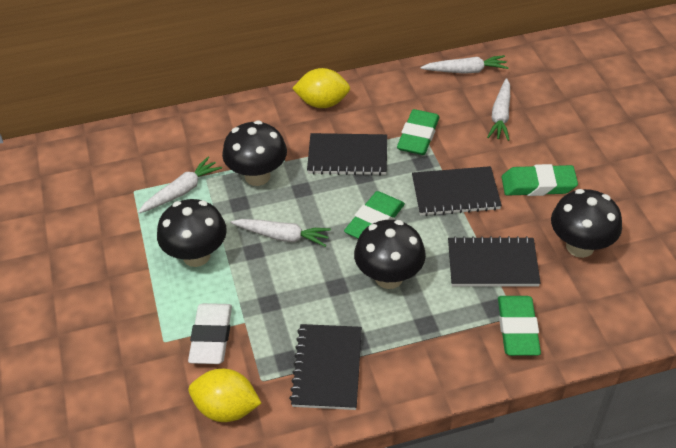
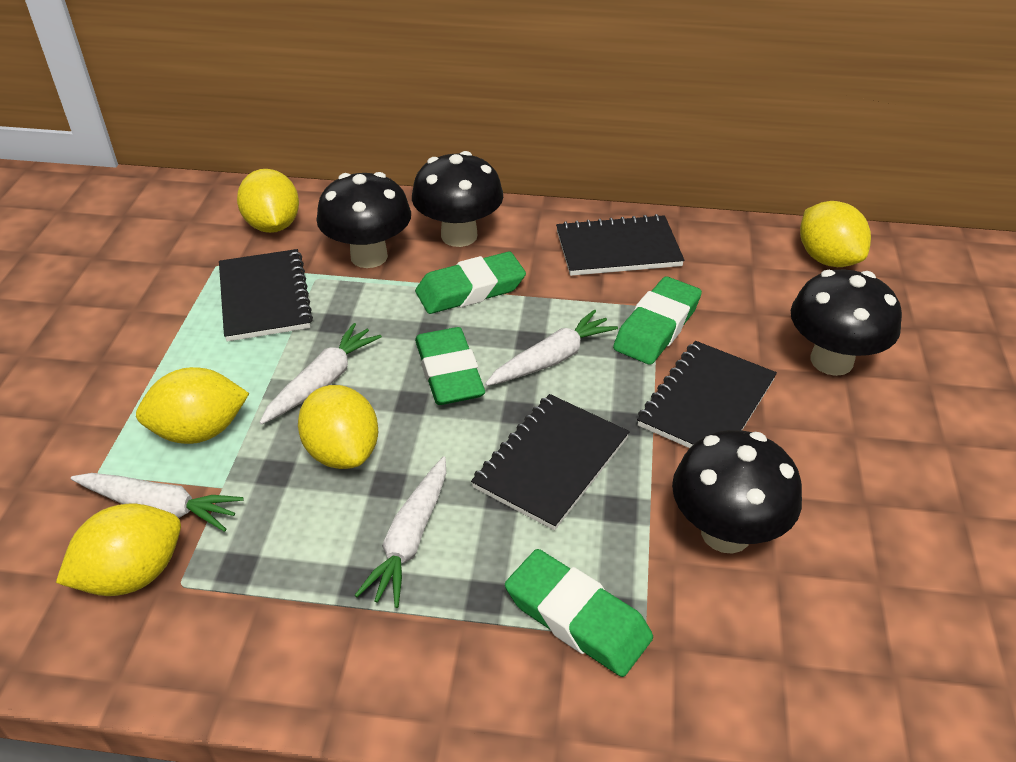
white eraser: 1 -> 0
yellow lemon: 2 -> 5

